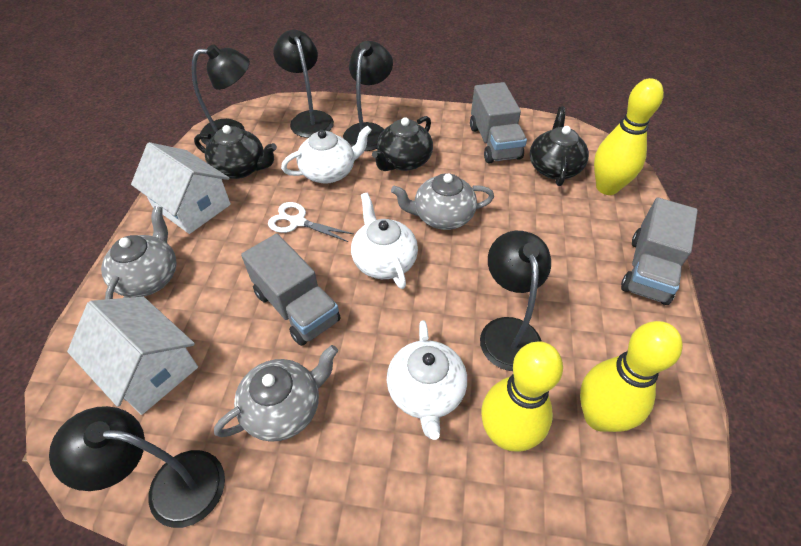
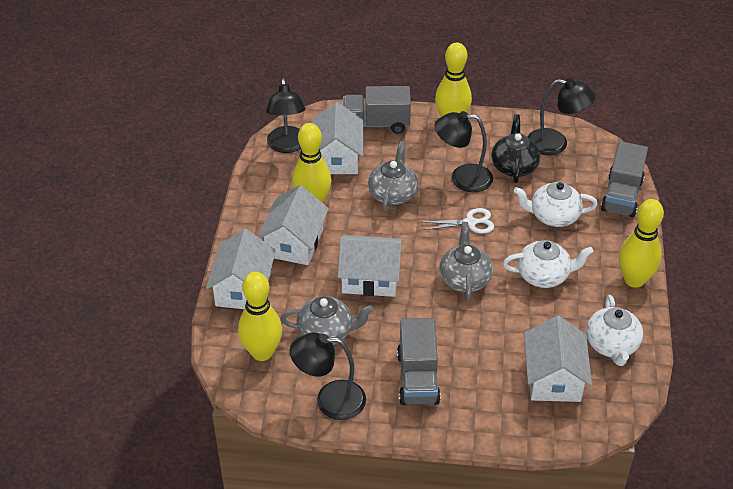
black lamp: 5 -> 4
black teapot: 3 -> 1
white house: 2 -> 5
yellow bowling pin: 3 -> 4

